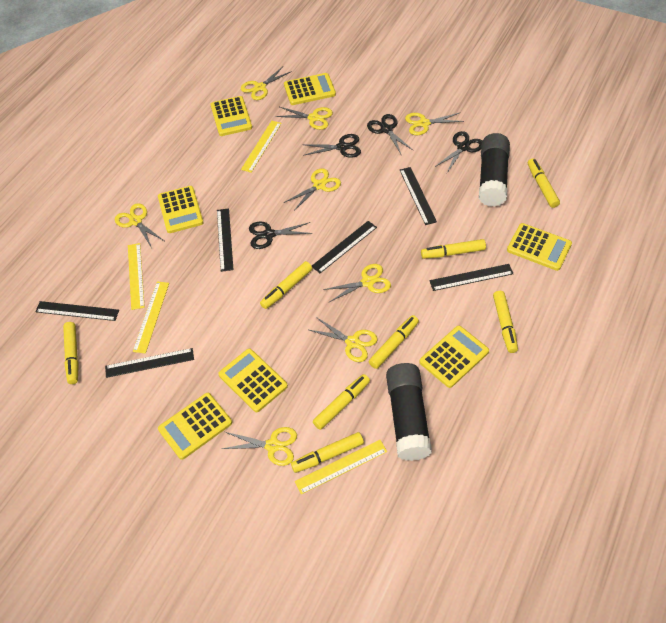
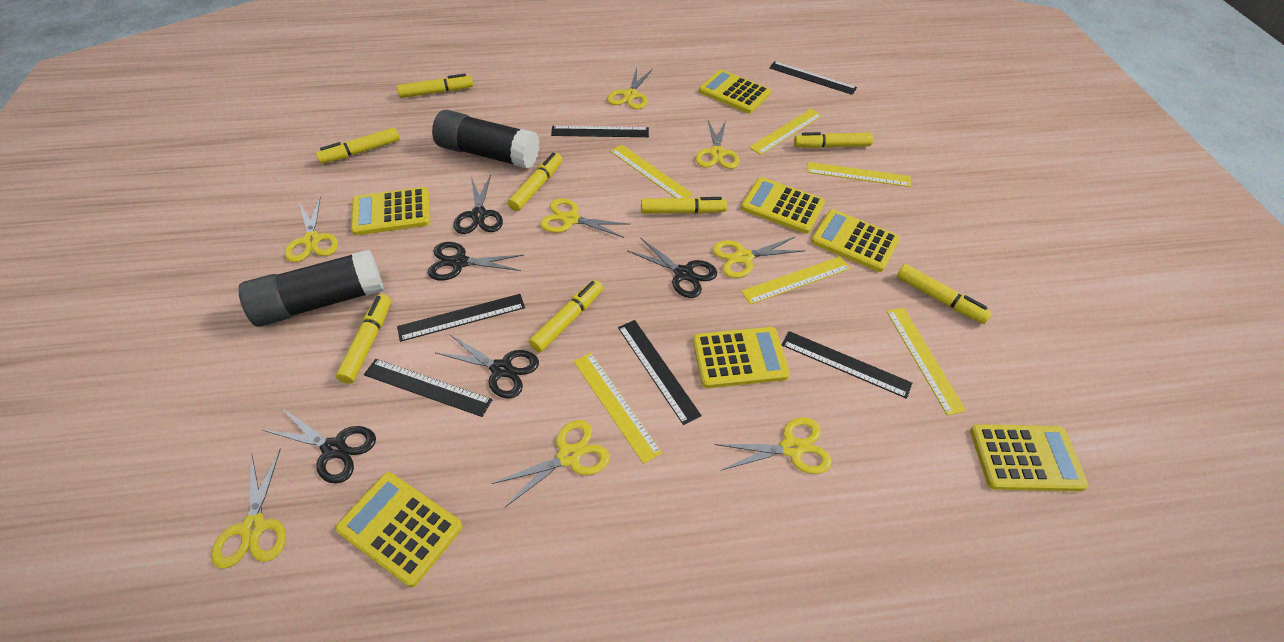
black scissors: 4 -> 5
yellow ruler: 4 -> 6

